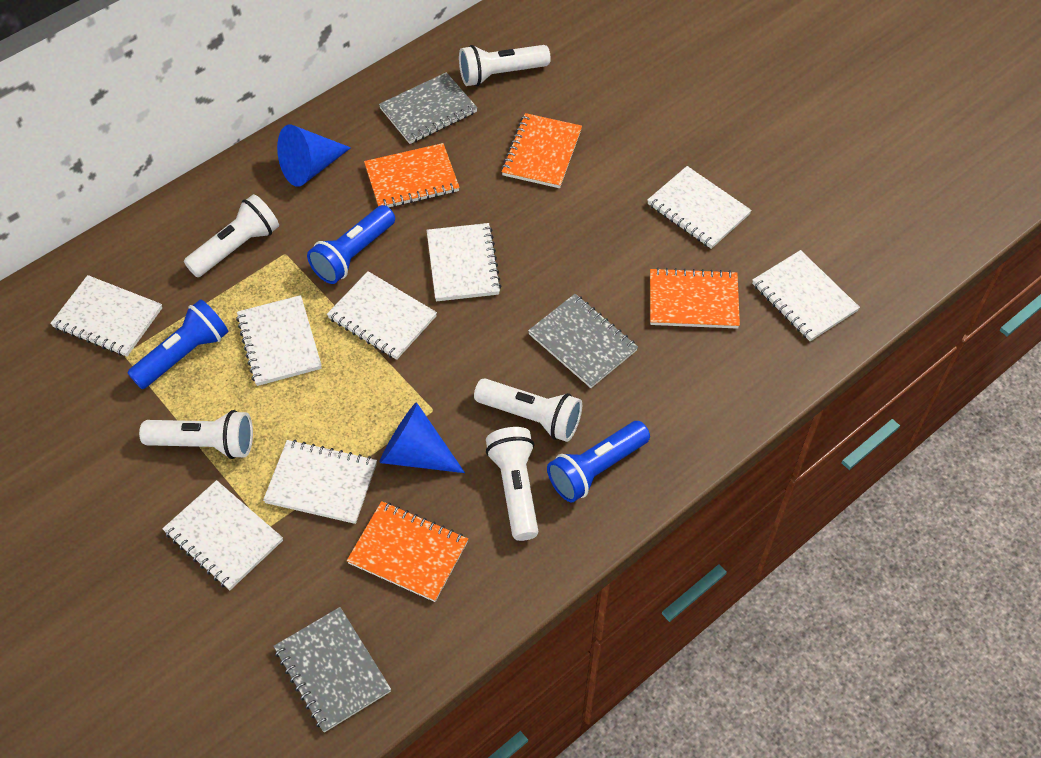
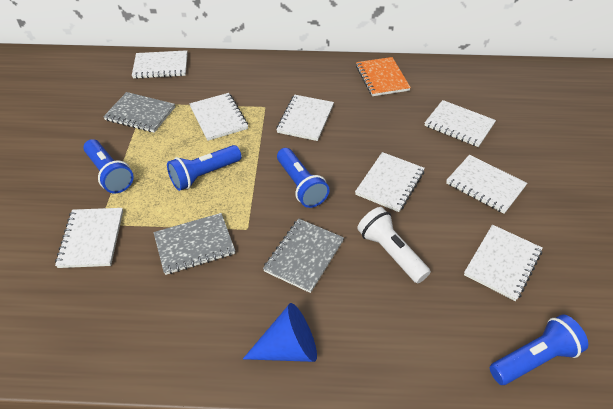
blue cone: 2 -> 1
blue flashlight: 3 -> 4
orange notebook: 4 -> 1
white flashlight: 5 -> 1

